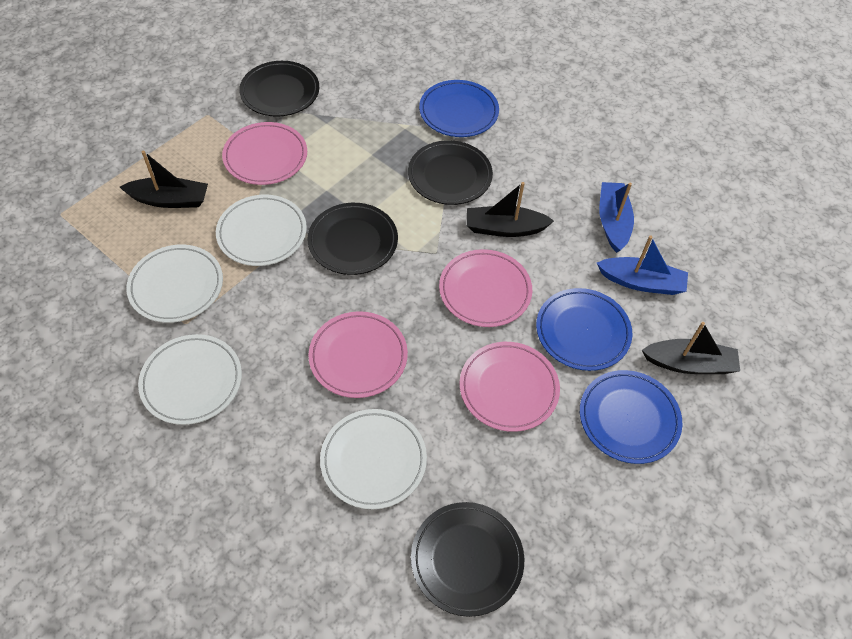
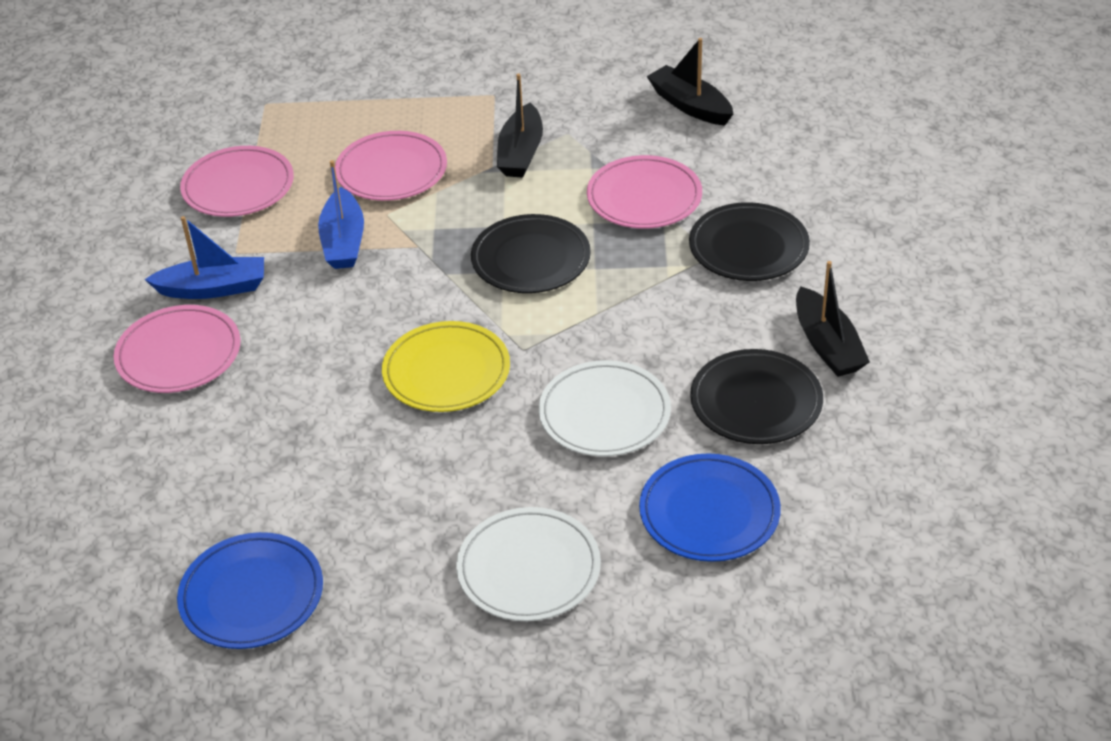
black plate: 4 -> 3
blue plate: 3 -> 2
white plate: 4 -> 2
yellow plate: 0 -> 1

